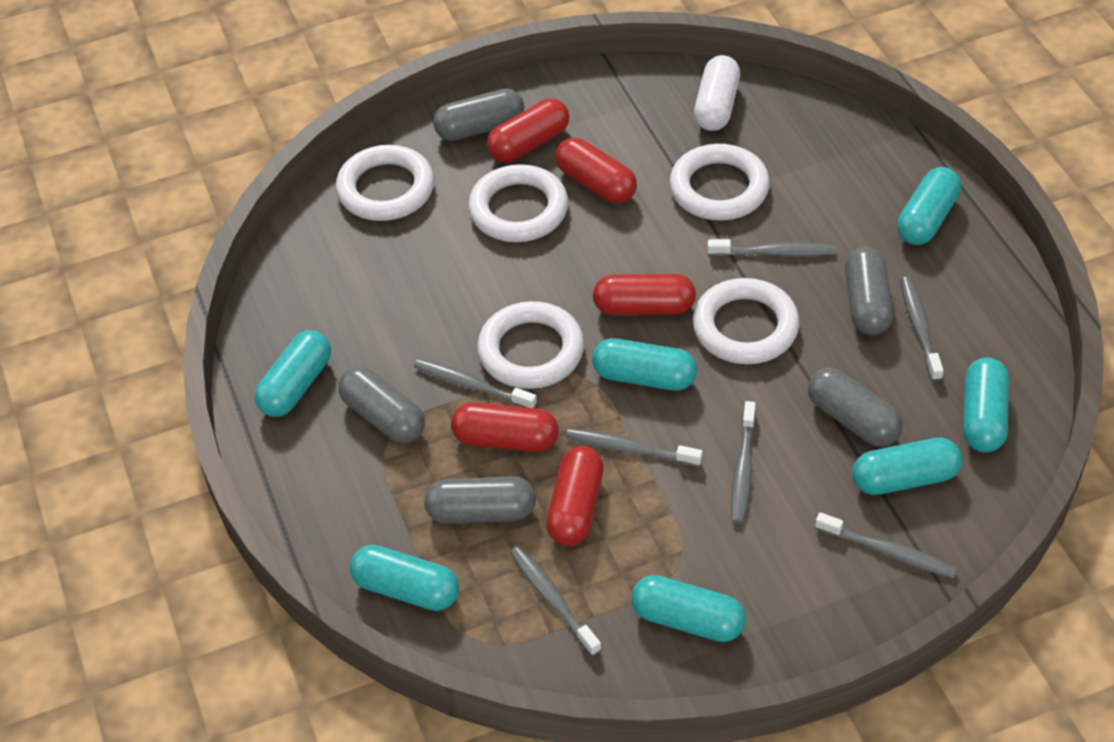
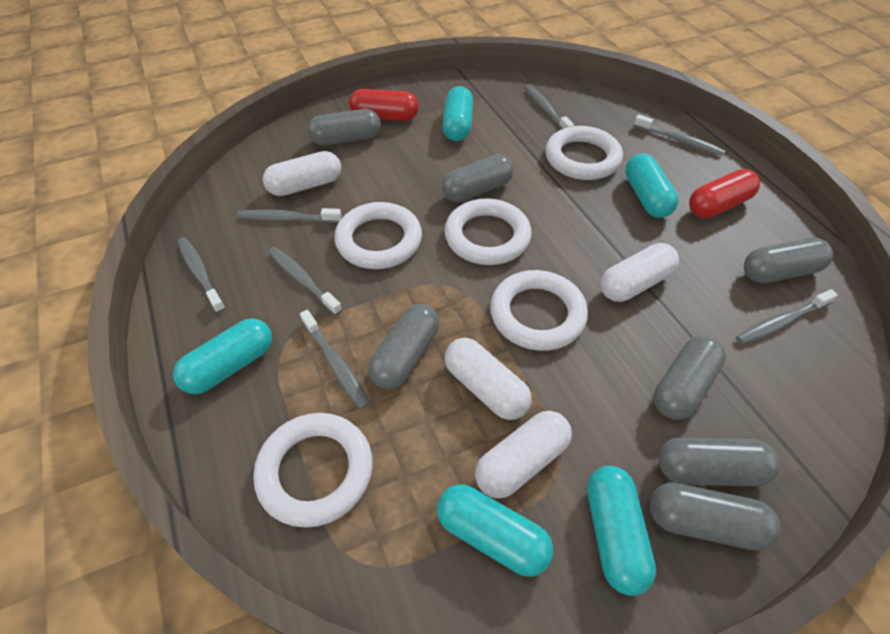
grey capsule: 5 -> 7
red capsule: 5 -> 2
turquoise capsule: 7 -> 5
white capsule: 1 -> 4

